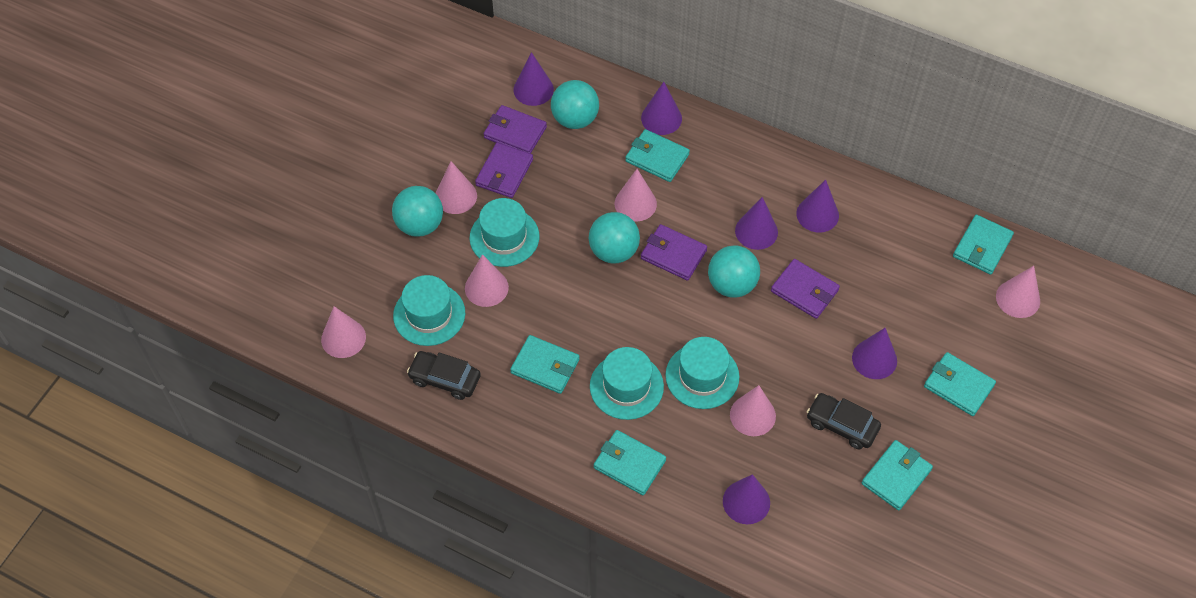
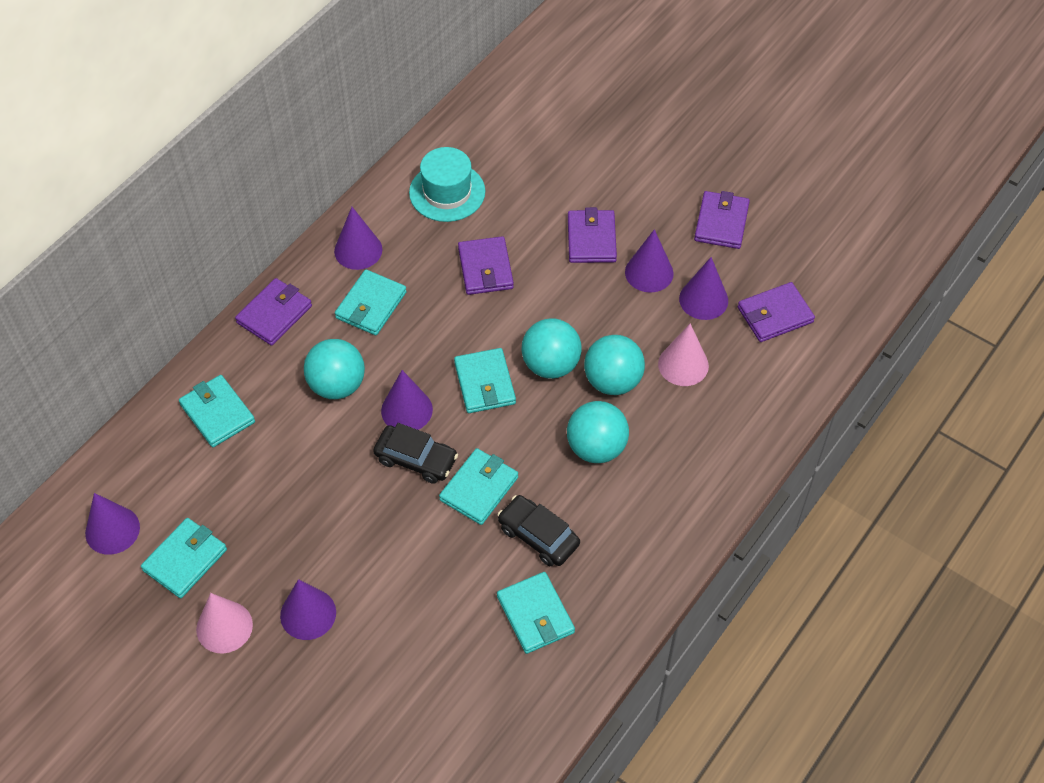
pink cone: 6 -> 2
purple wallet: 4 -> 5
turquoise hat: 4 -> 1

